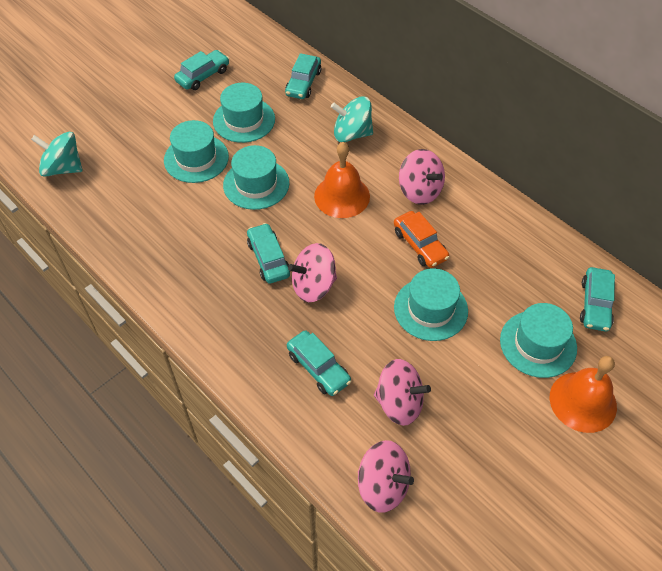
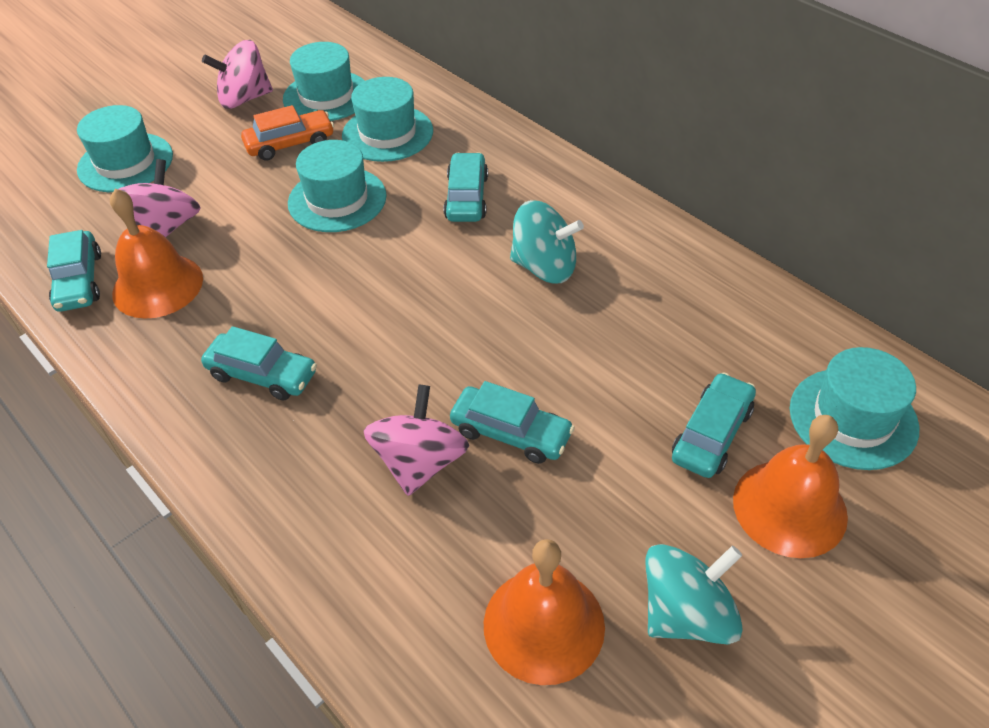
orange bell: 2 -> 3
pink spinning top: 4 -> 3

